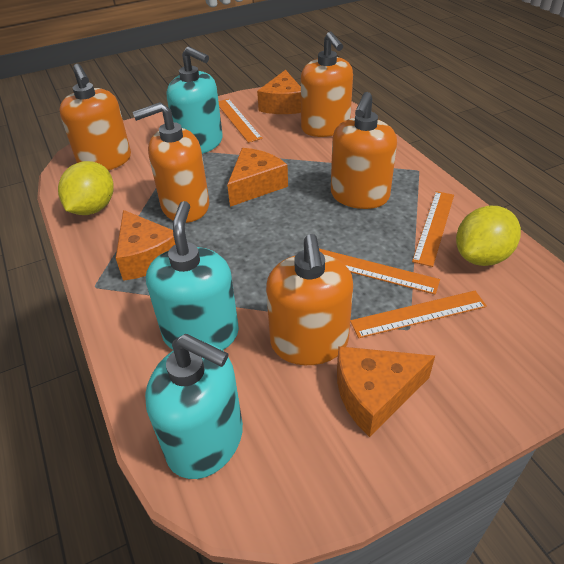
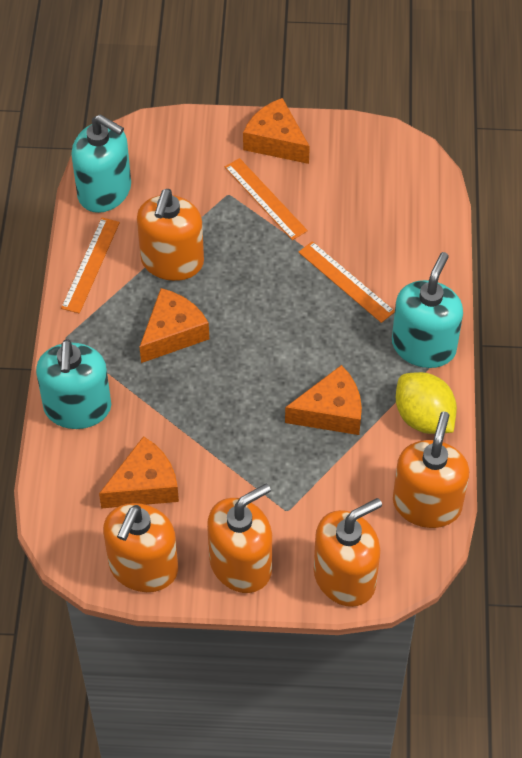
orange ruler: 4 -> 3
yellow lemon: 2 -> 1

